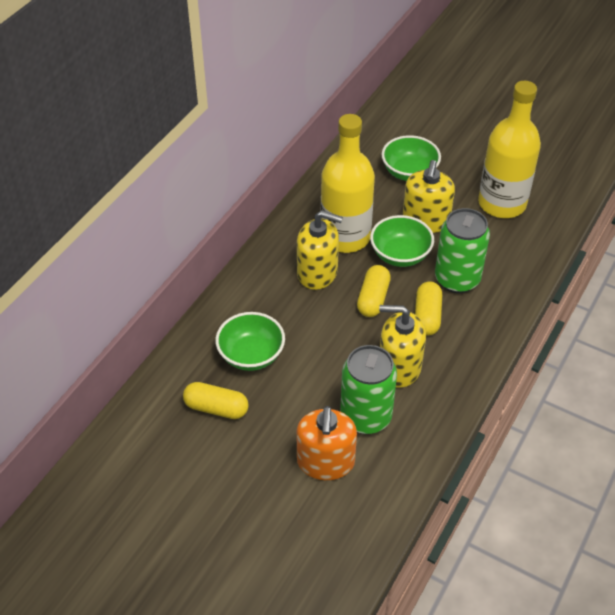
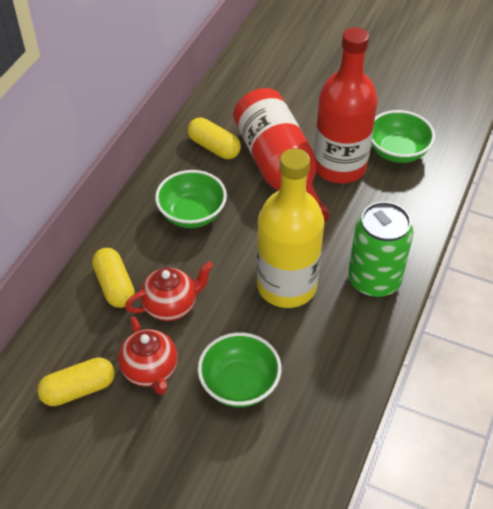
green can: 2 -> 1
orange soap dispenser: 1 -> 0
red bottle: 0 -> 2
red teapot: 0 -> 2
yellow bottle: 2 -> 1
yellow soap dispenser: 3 -> 0

